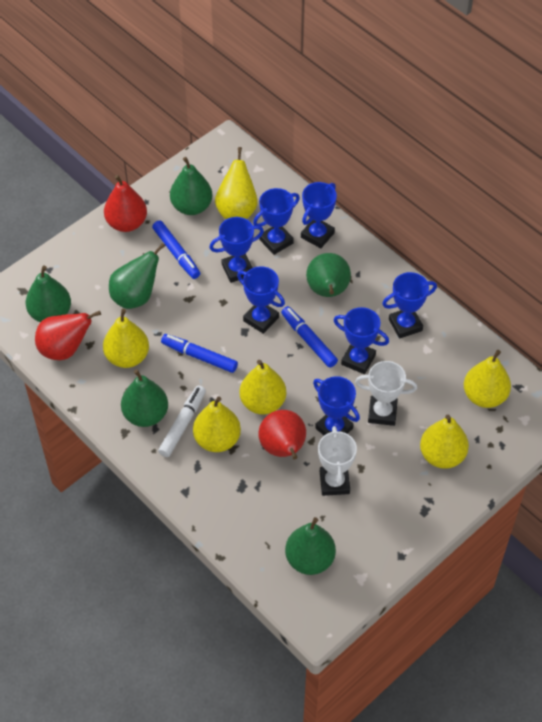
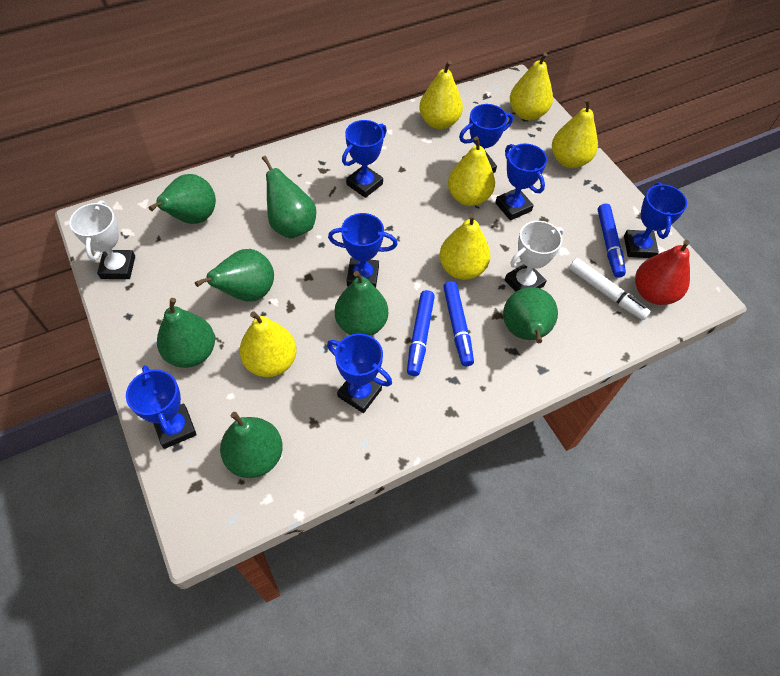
green pear: 6 -> 7
red pear: 3 -> 1

